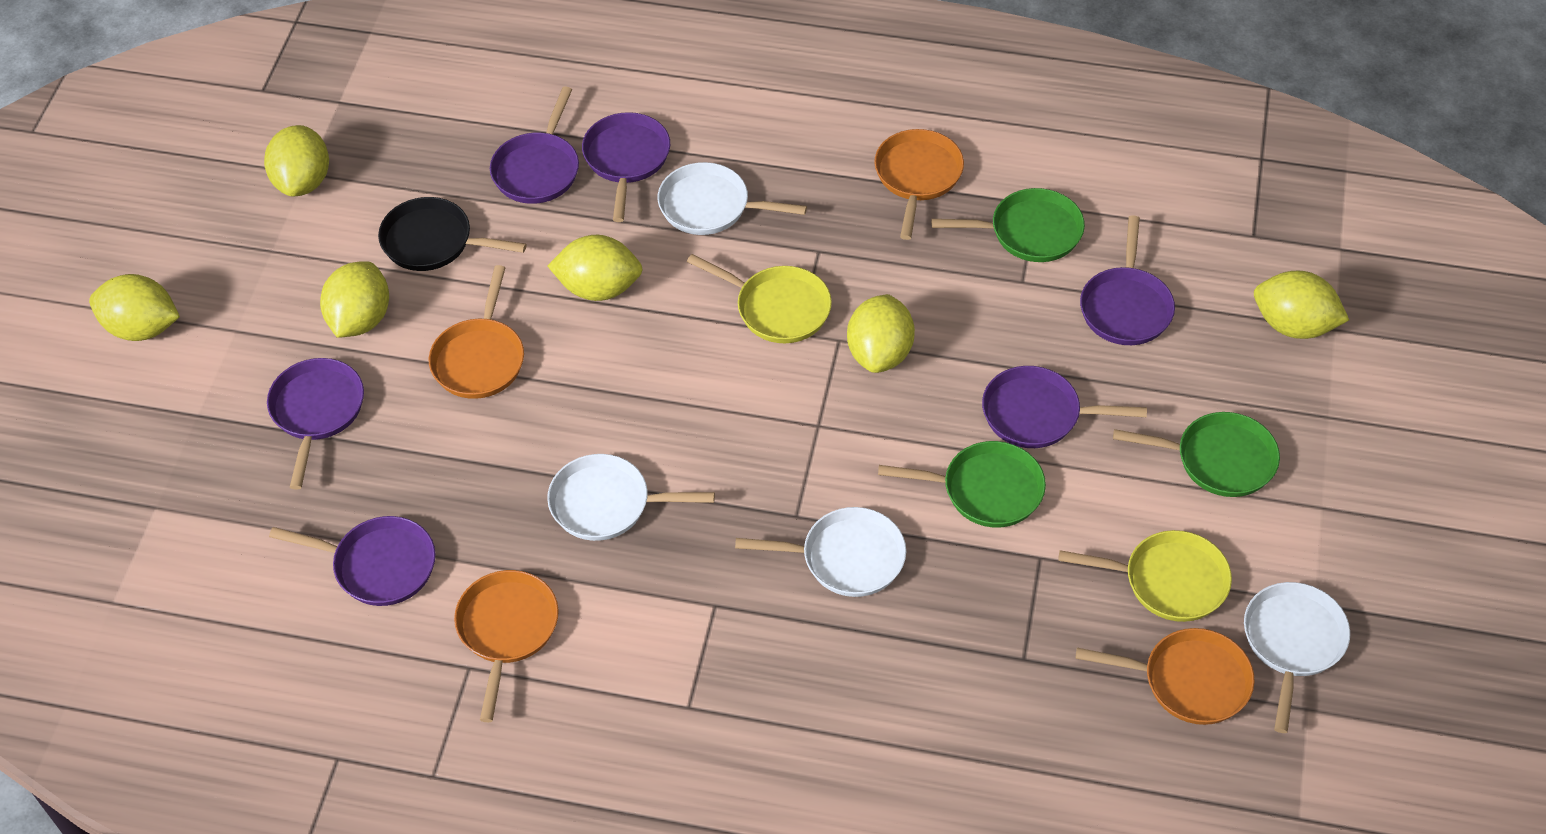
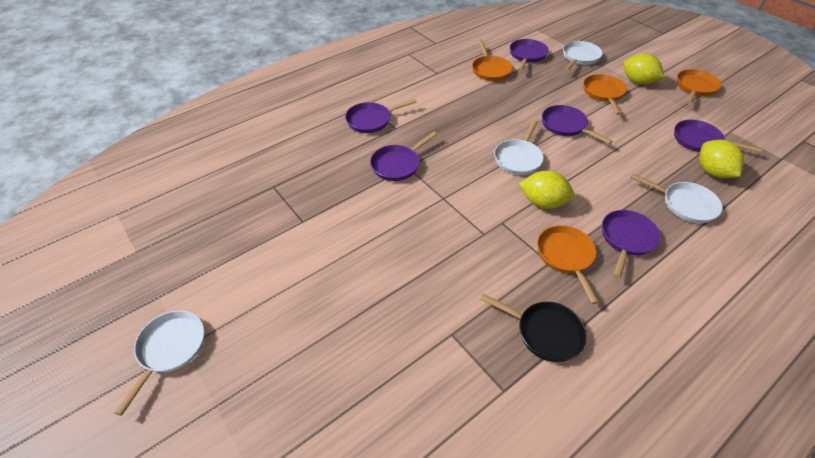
green pan: 3 -> 0
yellow lemon: 6 -> 3
yellow pan: 2 -> 0

